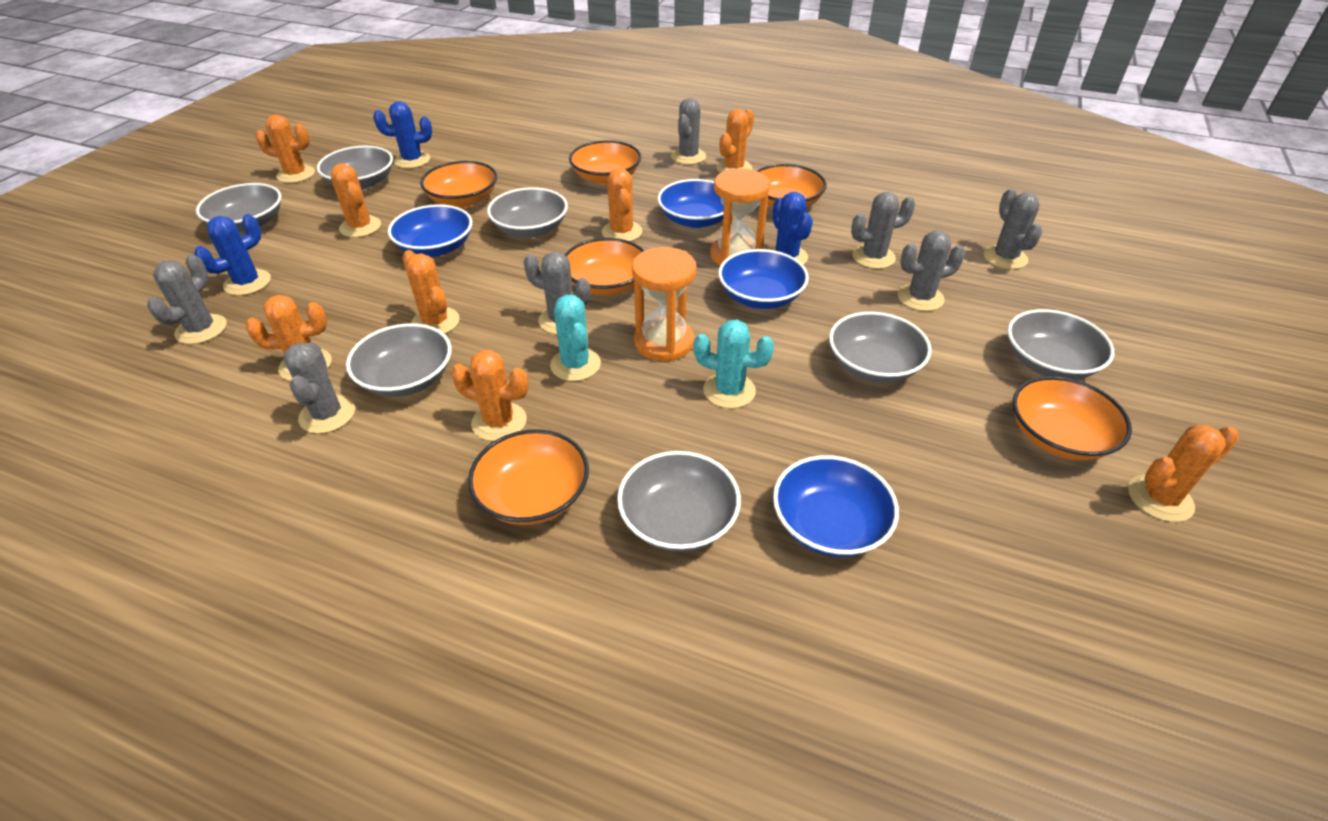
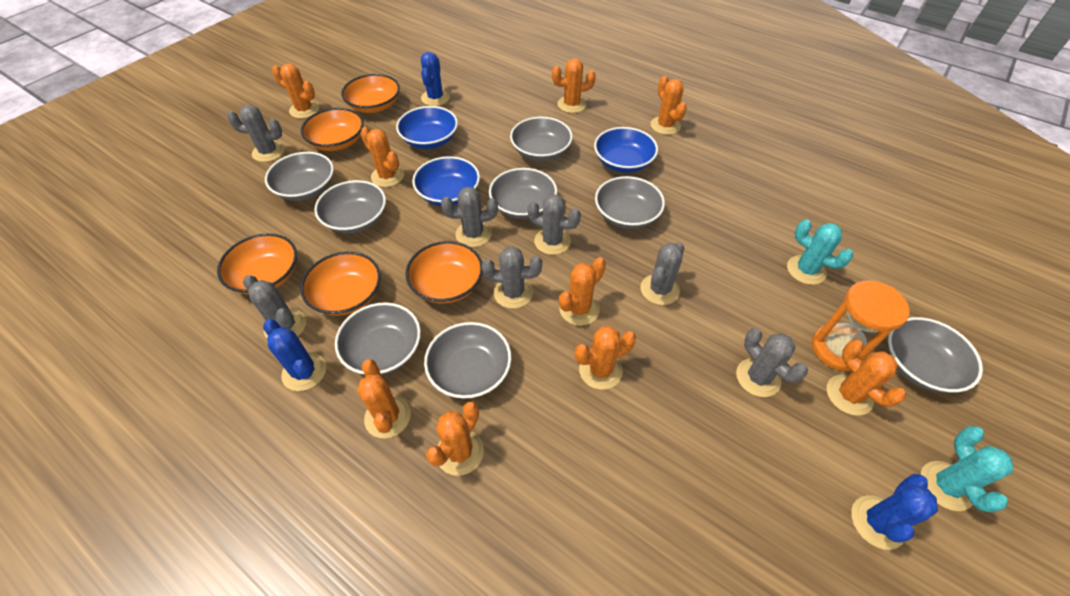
blue bowl: 4 -> 3
grey bowl: 7 -> 8
orange bowl: 6 -> 5
orange cactus: 8 -> 9
orange hourglass: 2 -> 1

